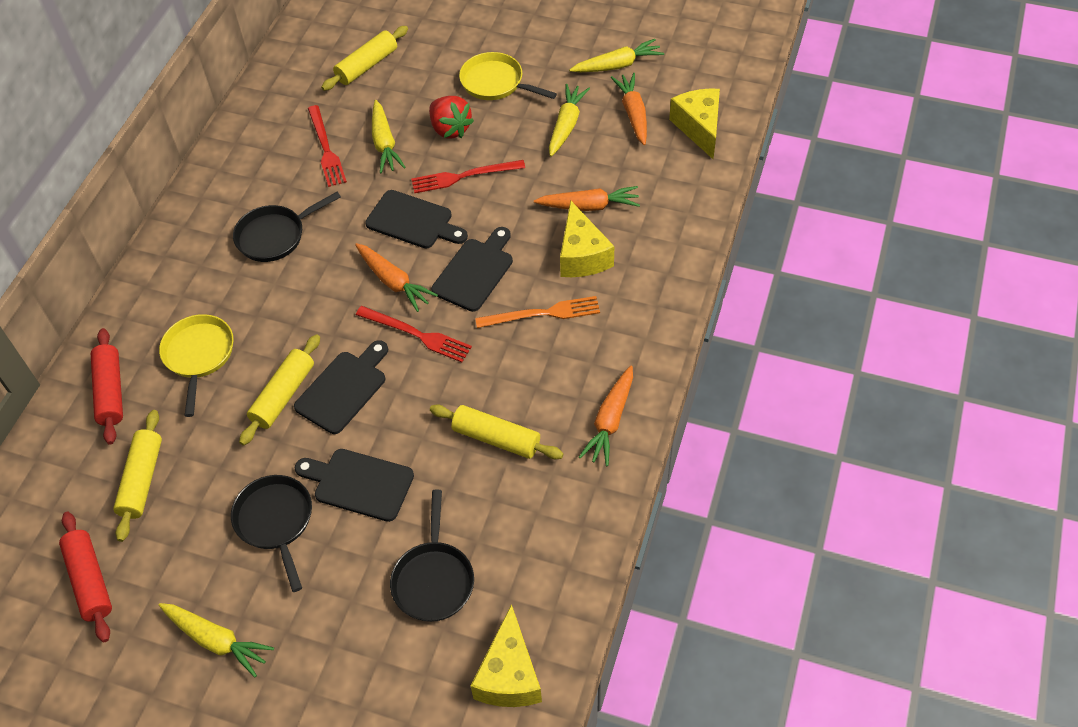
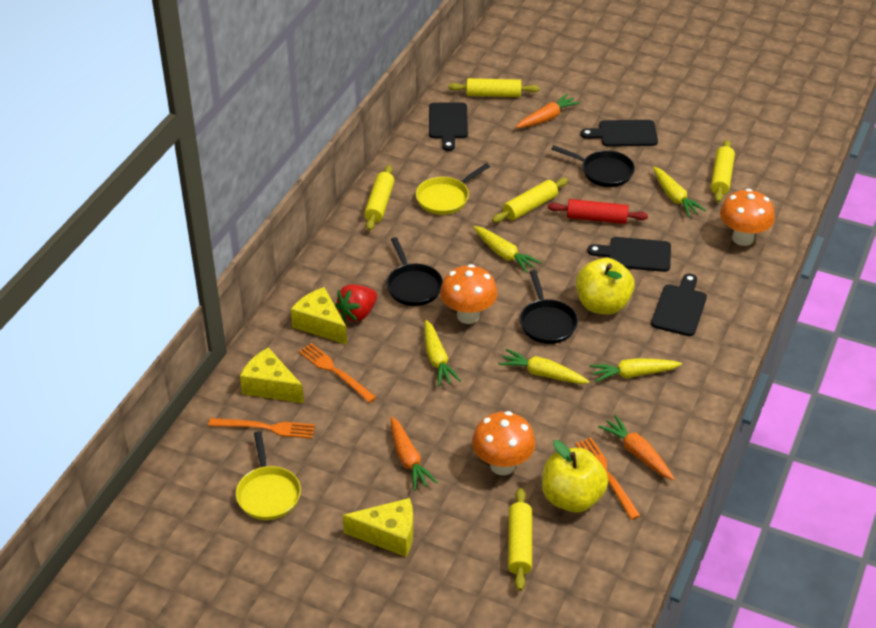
orange carrot: 4 -> 3
orange fork: 1 -> 3
orange mushroom: 0 -> 3
red fork: 3 -> 0
red rolling pin: 2 -> 1
yellow apple: 0 -> 2
yellow carrot: 4 -> 5
yellow rolling pin: 4 -> 5

